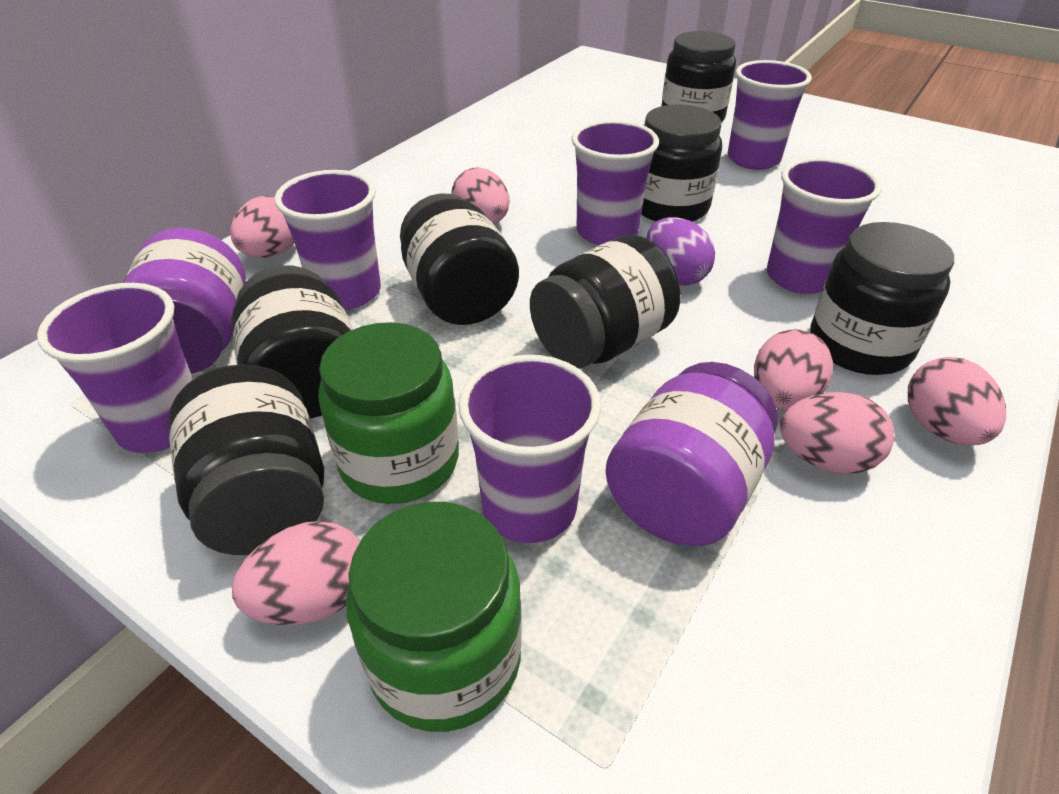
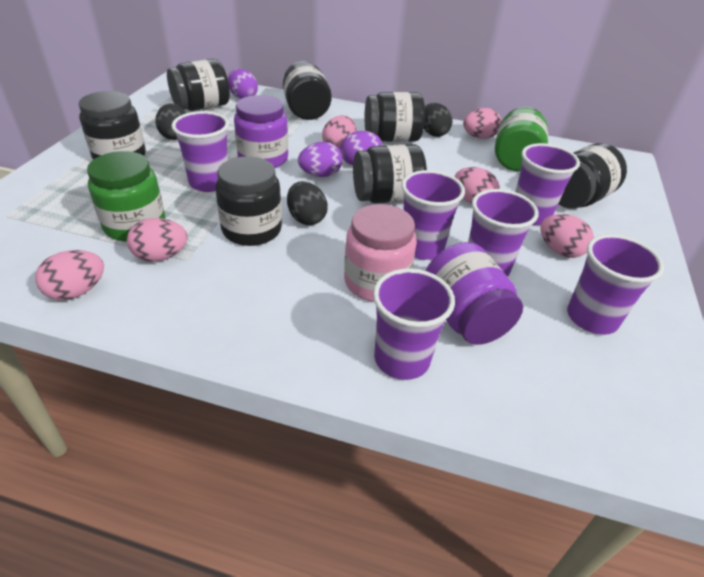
black egg: 0 -> 3
pink jar: 0 -> 1
purple egg: 1 -> 3

